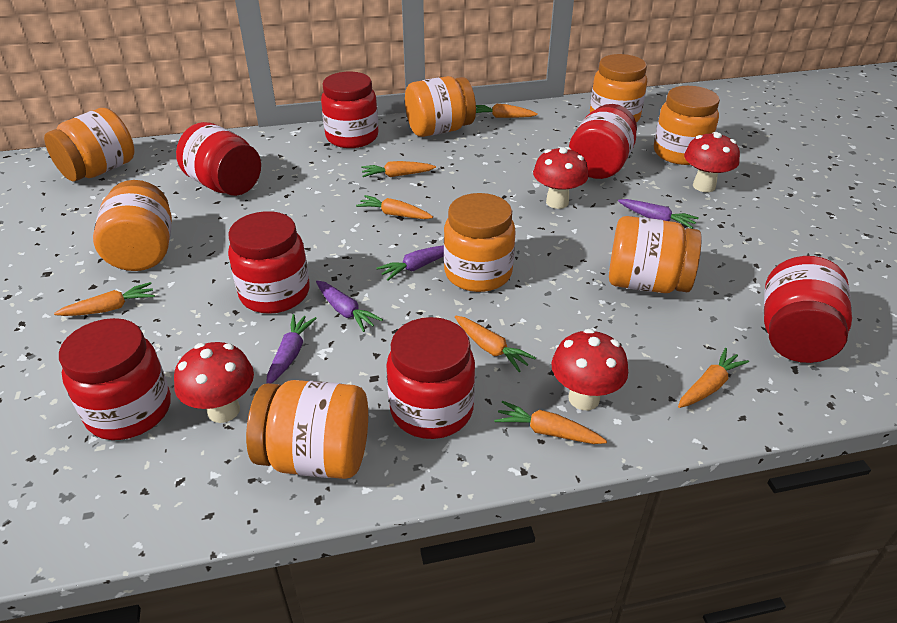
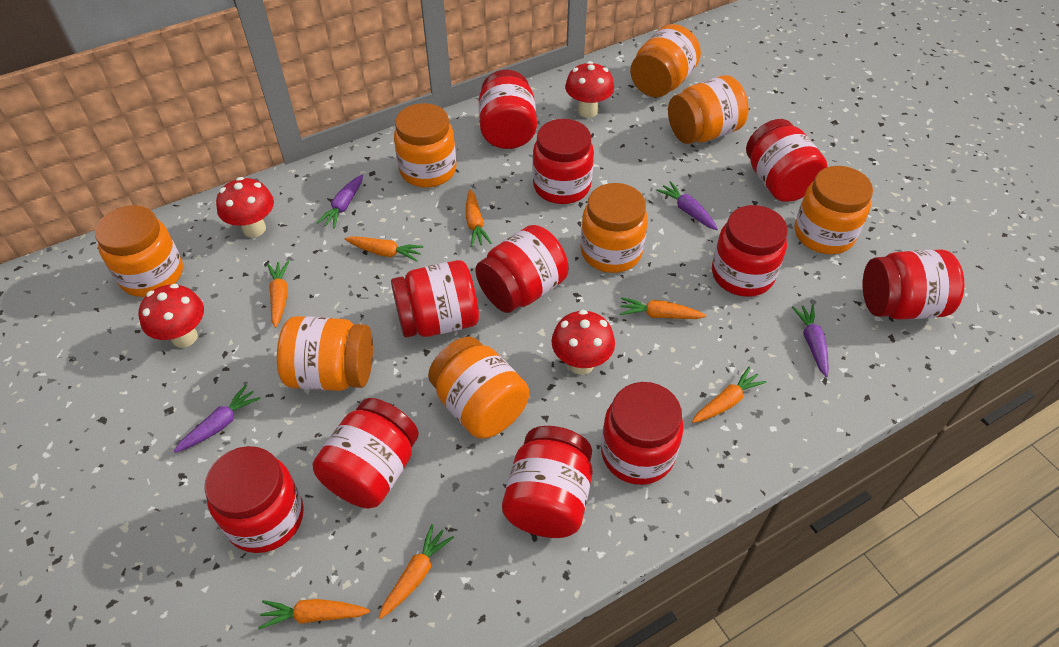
red jar: 7 -> 11

